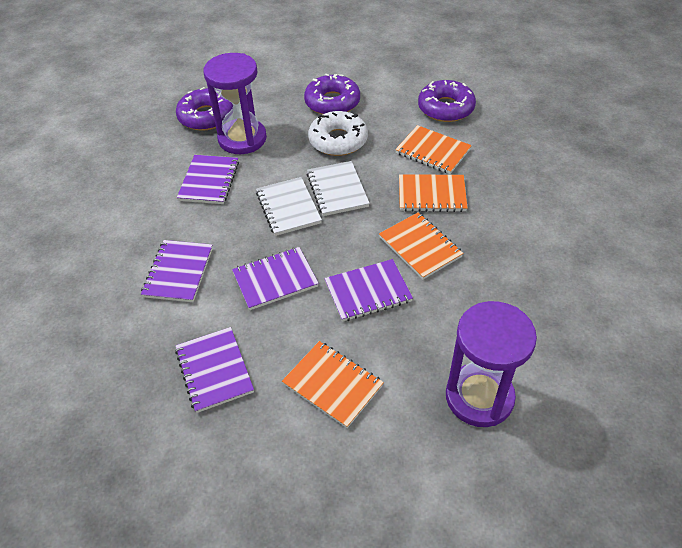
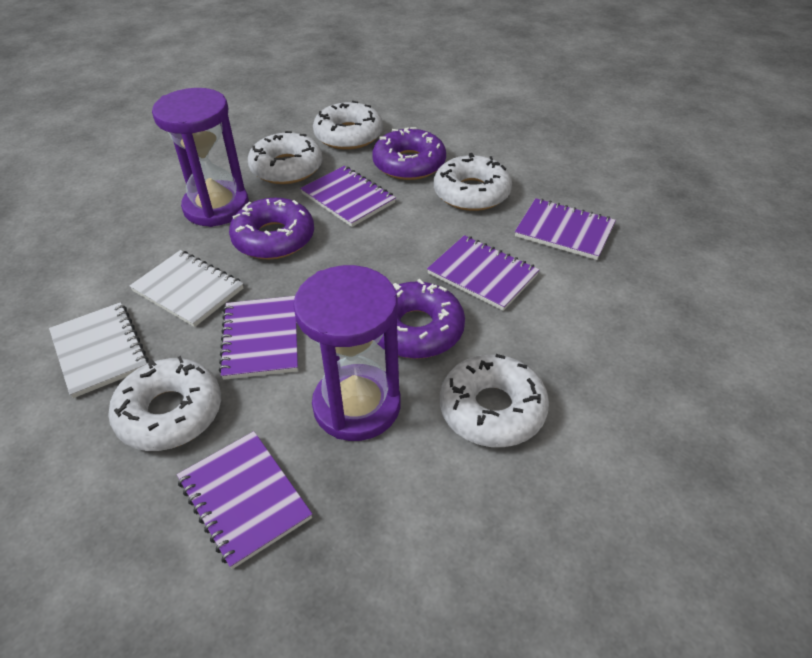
orange notebook: 4 -> 0
white donut: 1 -> 5

